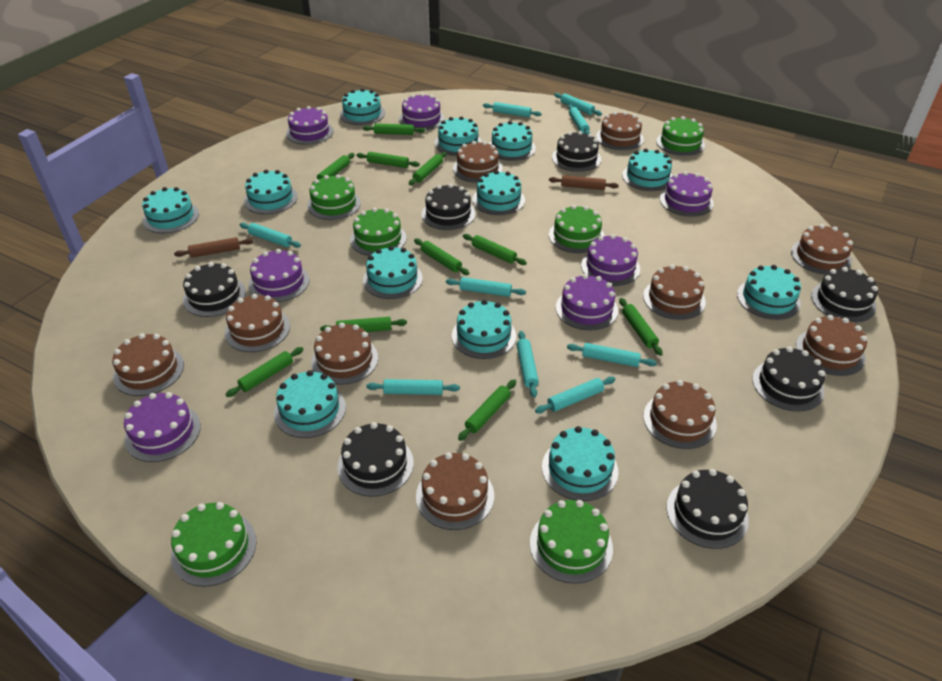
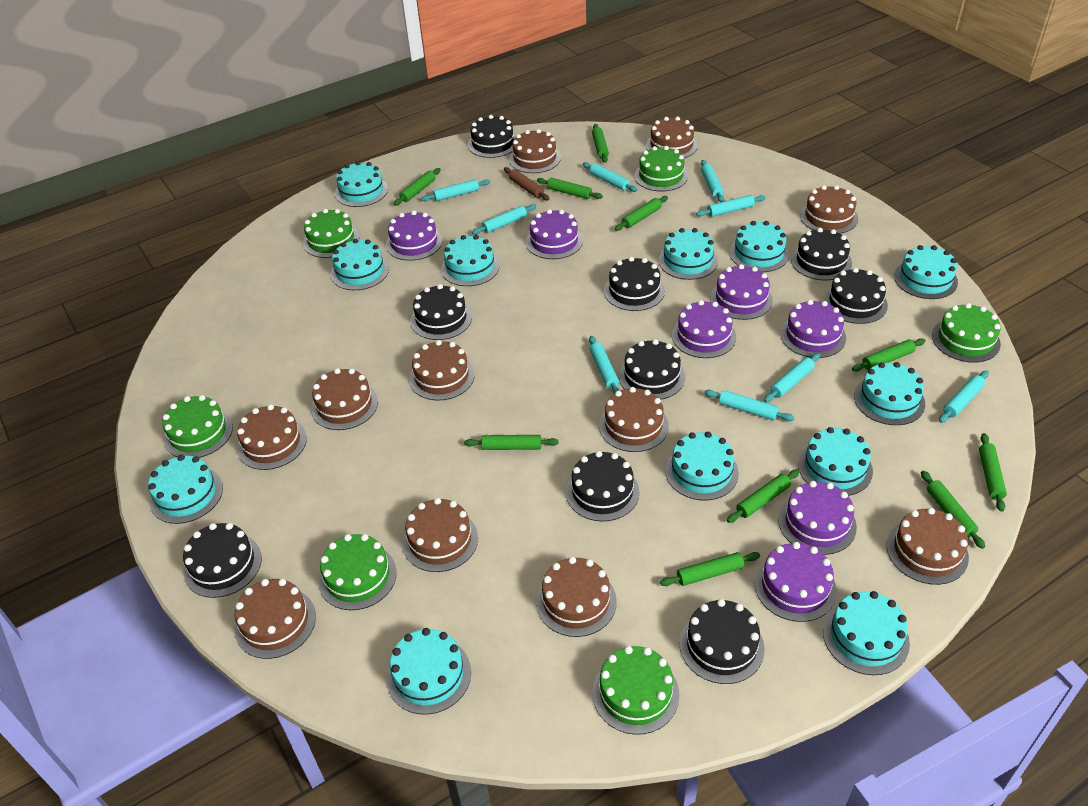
black cake: 7 -> 9
brown cake: 10 -> 11
brown rolling pin: 2 -> 1

